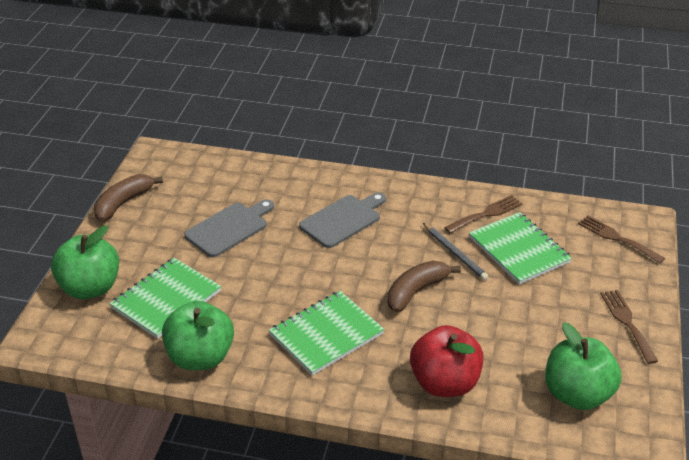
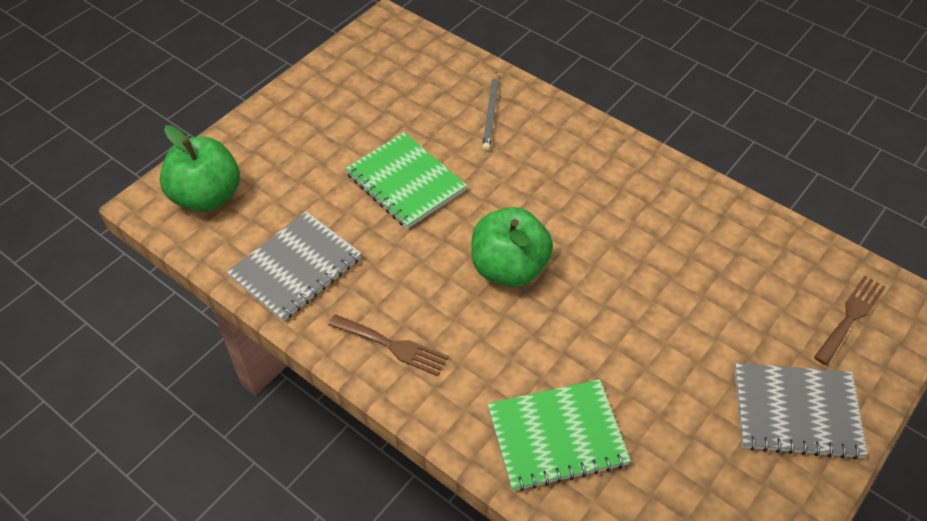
brown banana: 2 -> 0
brown fork: 3 -> 2
green apple: 3 -> 2
green notebook: 3 -> 2
grey cutting board: 2 -> 0
grey notebook: 0 -> 2
red apple: 1 -> 0

